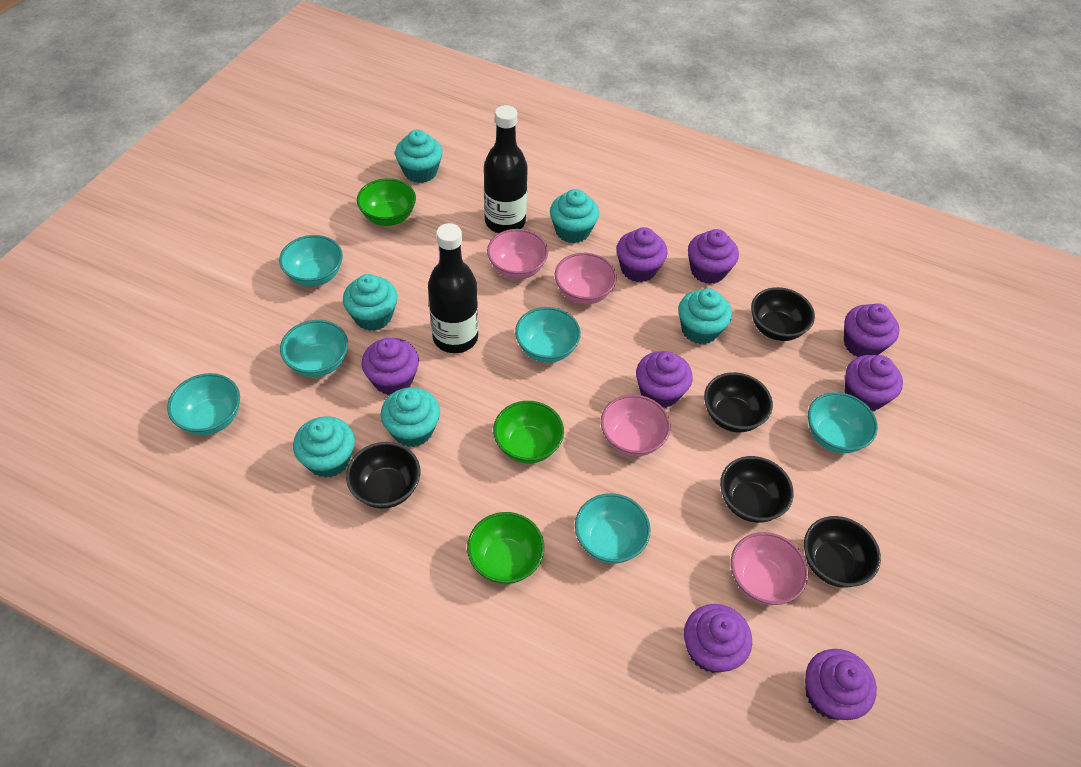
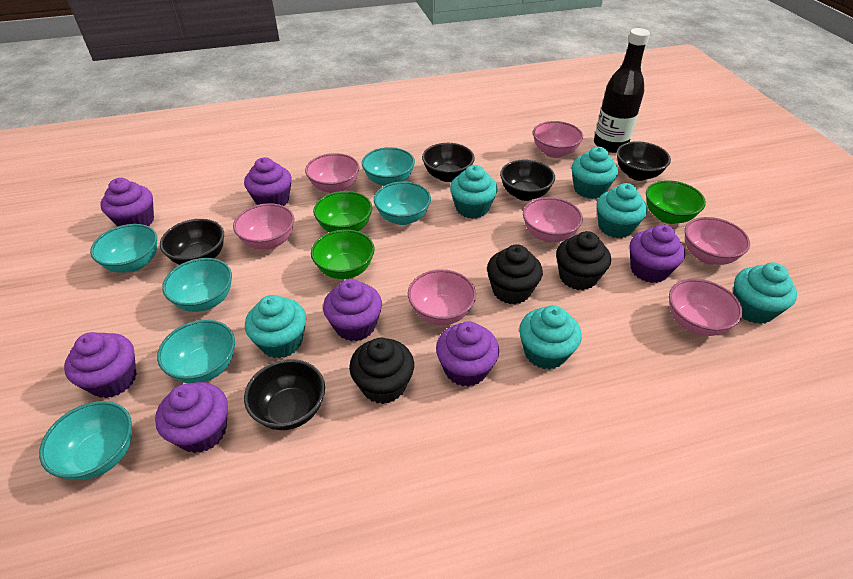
black bottle: 2 -> 1
black cupcake: 0 -> 3
pink bowl: 4 -> 7
purple cupcake: 8 -> 7

